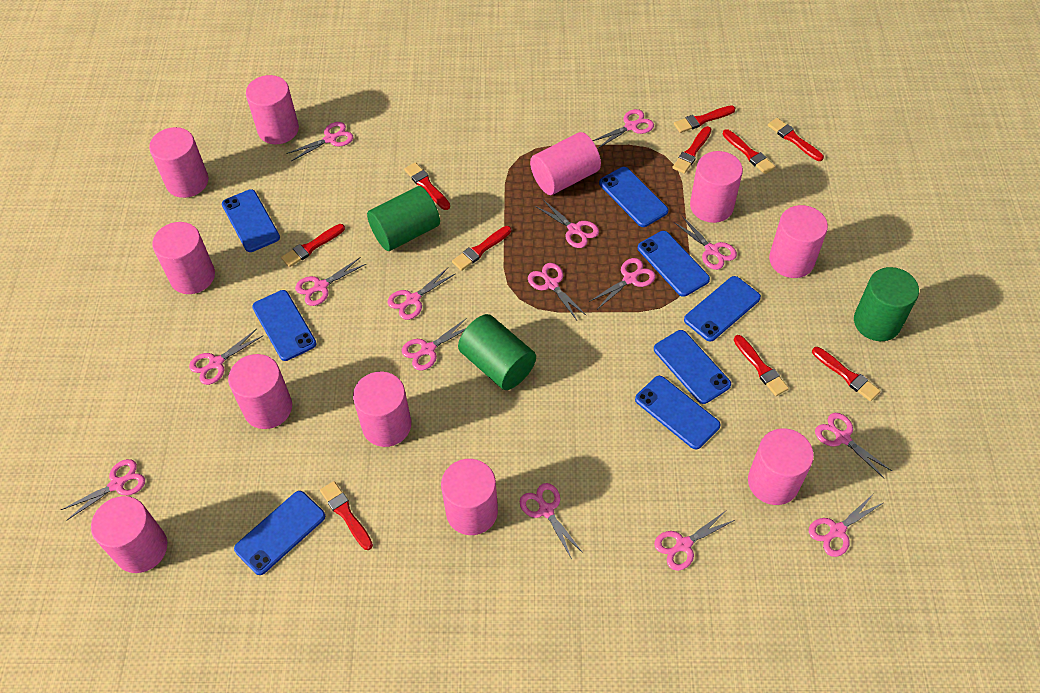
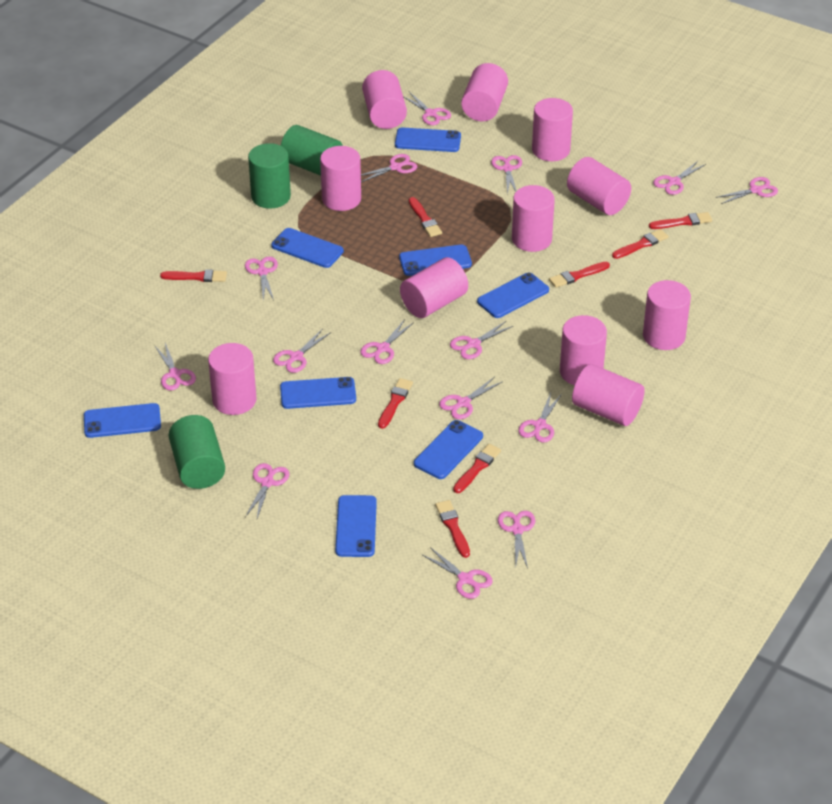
red brush: 10 -> 8

